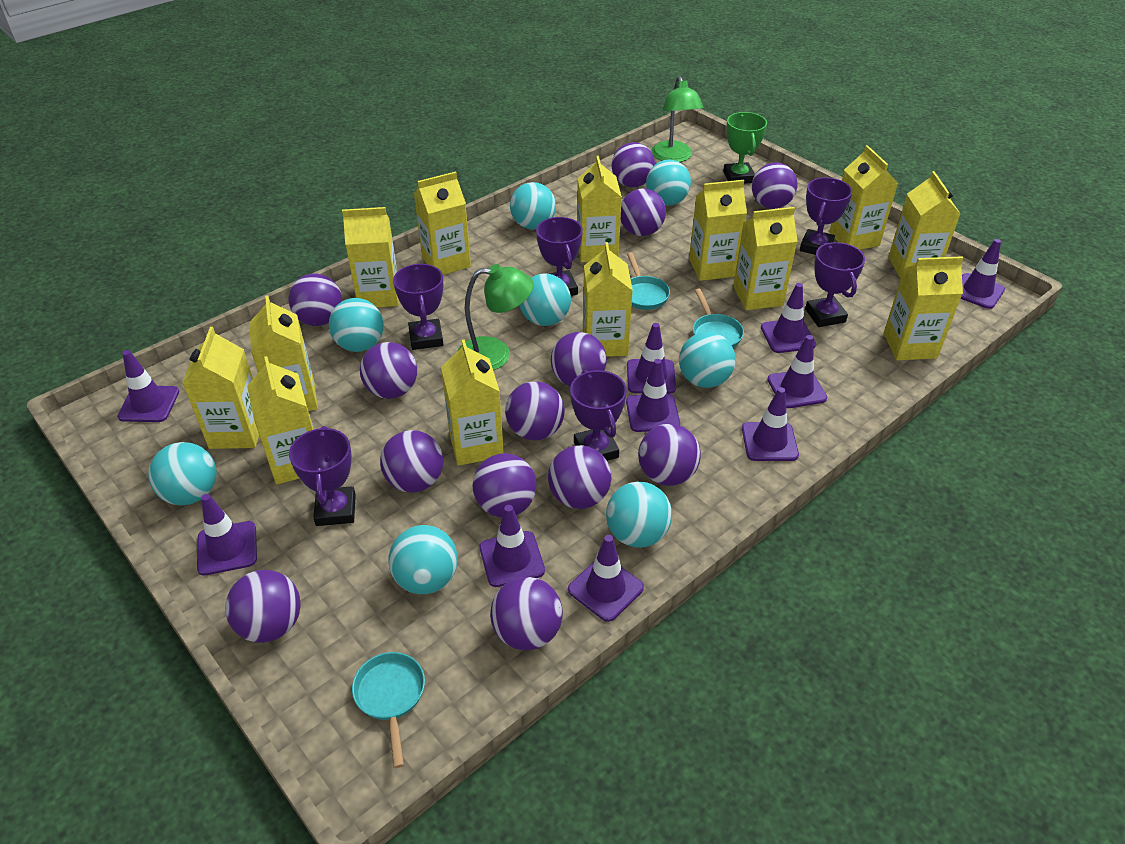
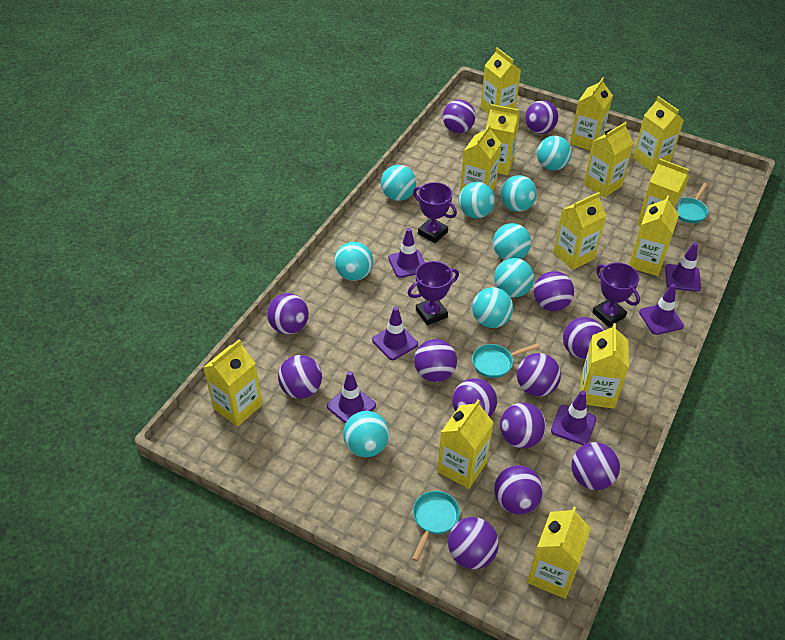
green lamp: 2 -> 0
green trophy: 1 -> 0
purple traffic cone: 10 -> 6
purple trophy: 6 -> 3
turquoise ball: 8 -> 9

